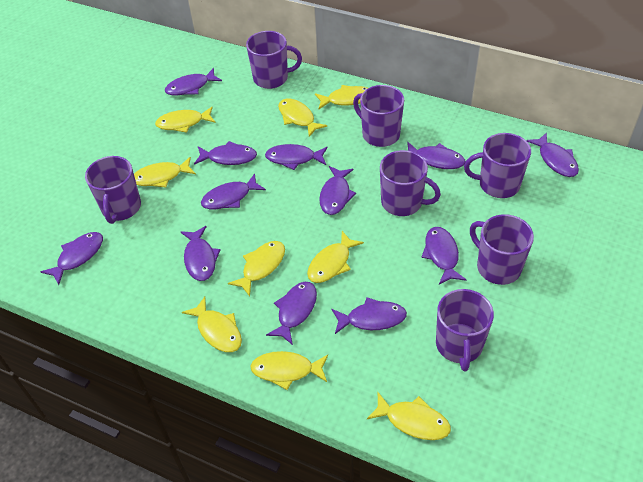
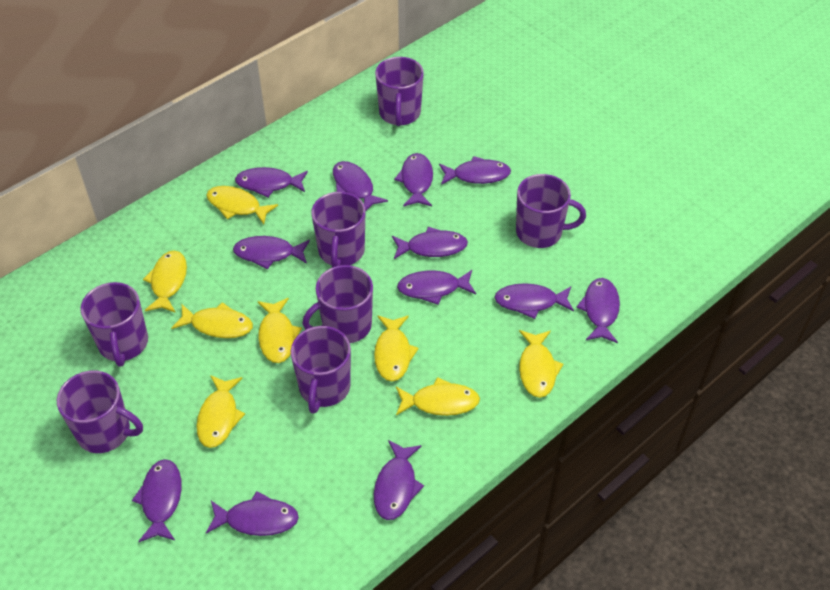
yellow fish: 9 -> 8

